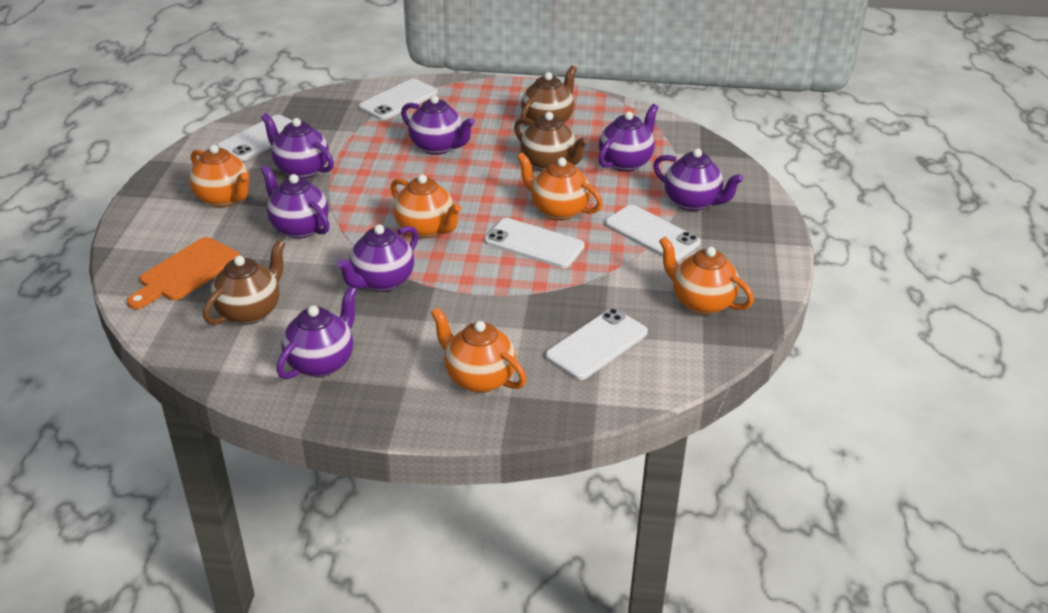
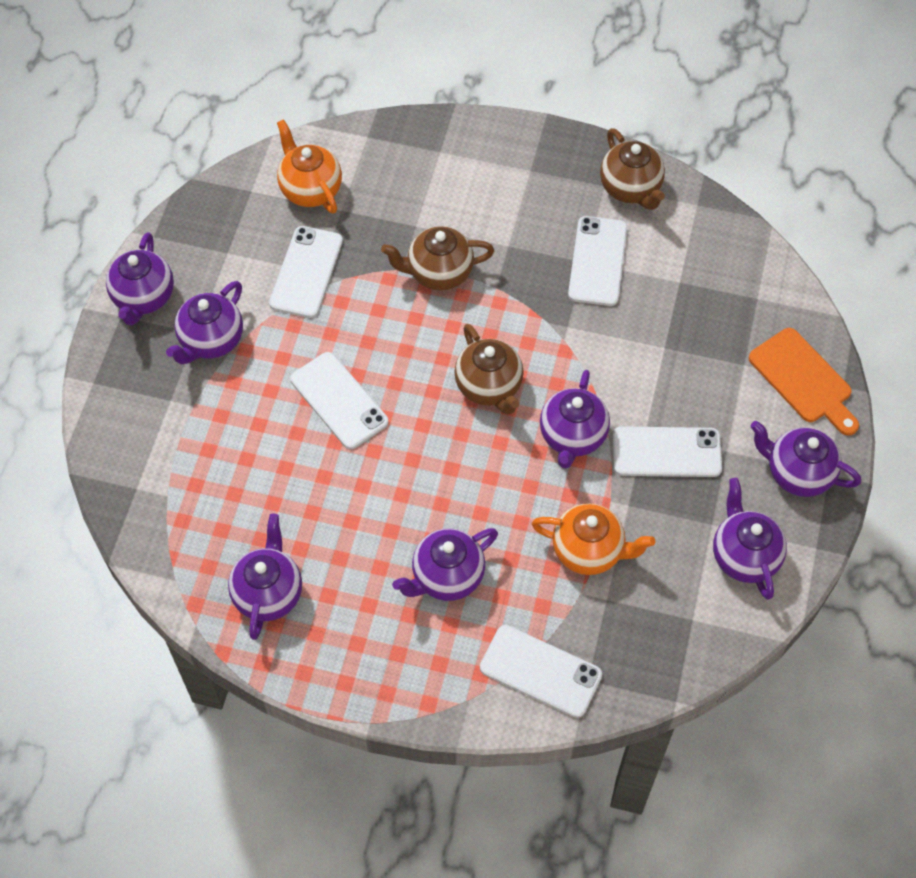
orange teapot: 5 -> 2

